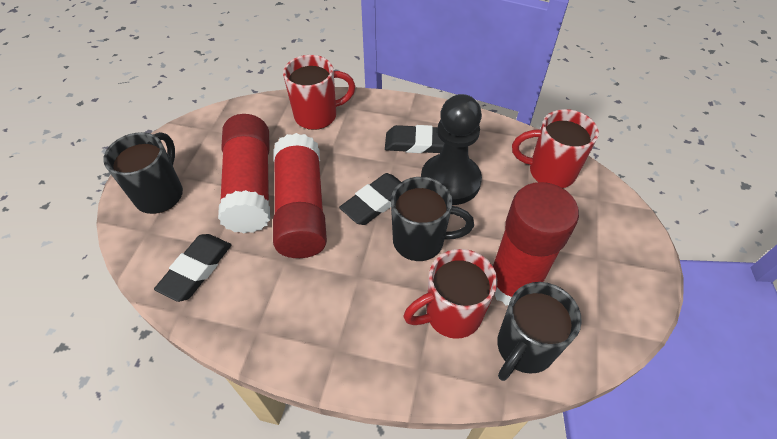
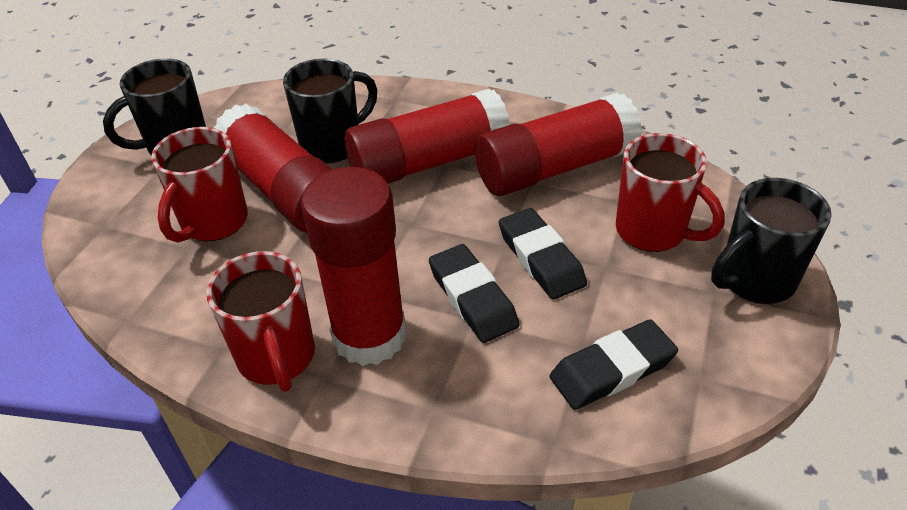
black pawn: 1 -> 0
red glue stick: 3 -> 4

